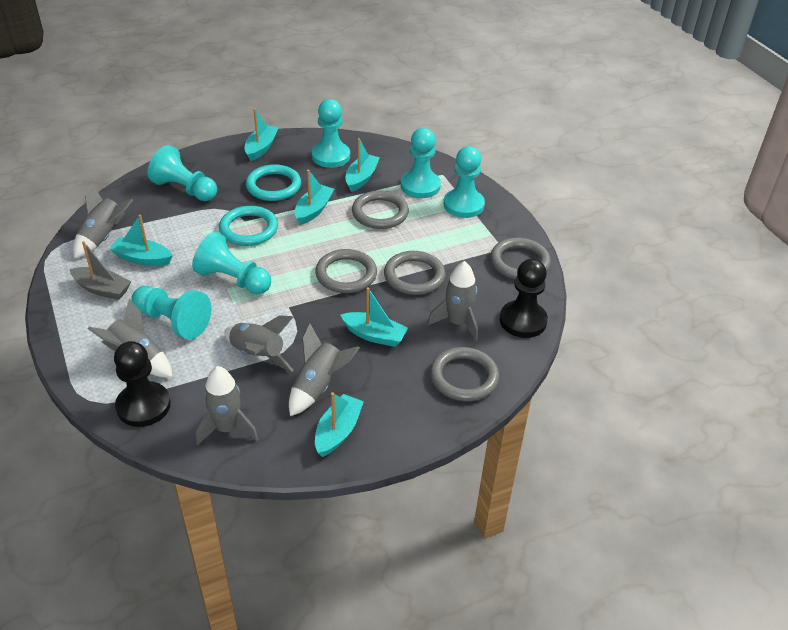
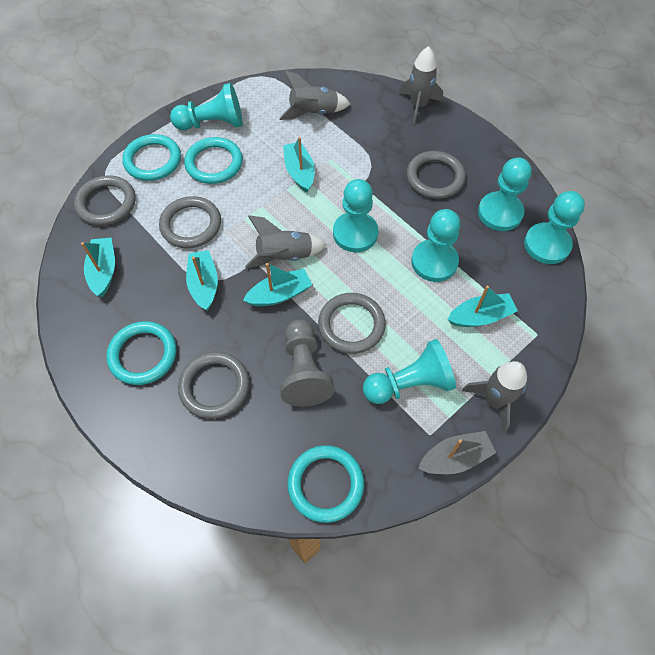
black pawn: 2 -> 0
grey pawn: 0 -> 1
grey rocket: 6 -> 4
turquoise boat: 6 -> 5
turquoise ring: 2 -> 4

